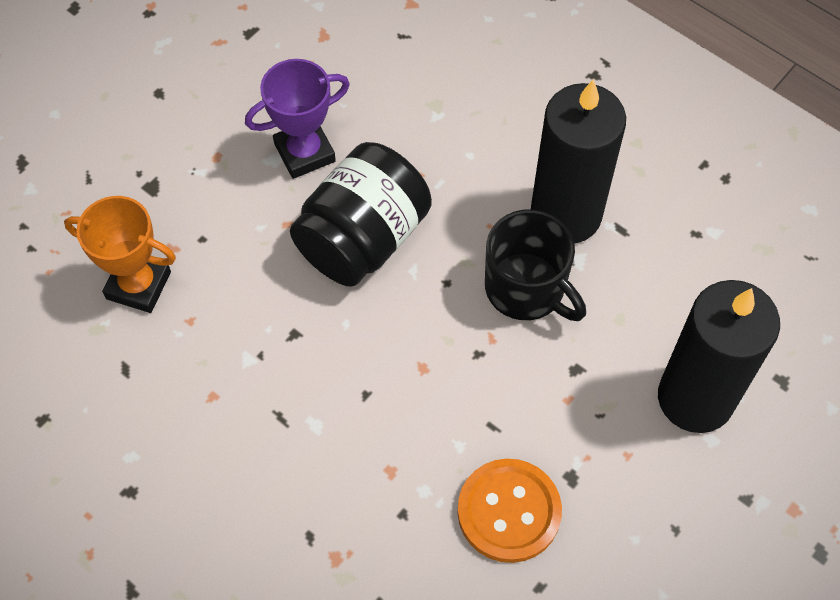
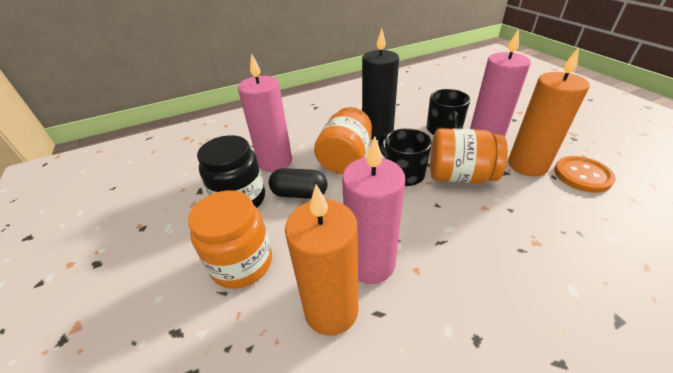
black candle: 2 -> 1
black capsule: 0 -> 1
black mug: 1 -> 2
orange candle: 0 -> 2
orange jar: 0 -> 3
orange trophy: 1 -> 0
pink candle: 0 -> 3
purple trophy: 1 -> 0

